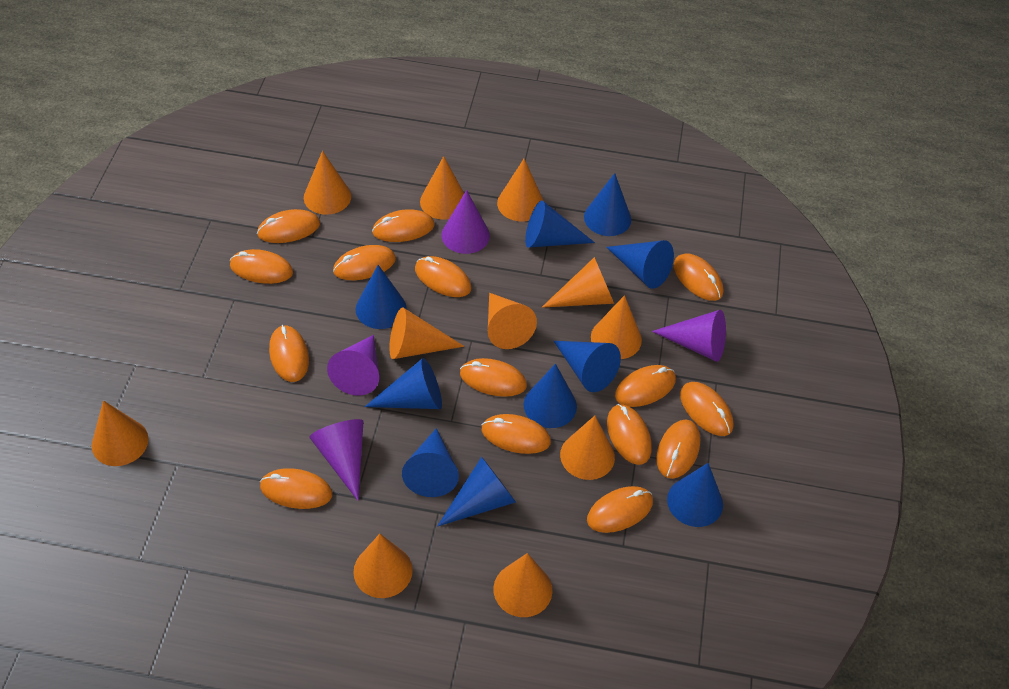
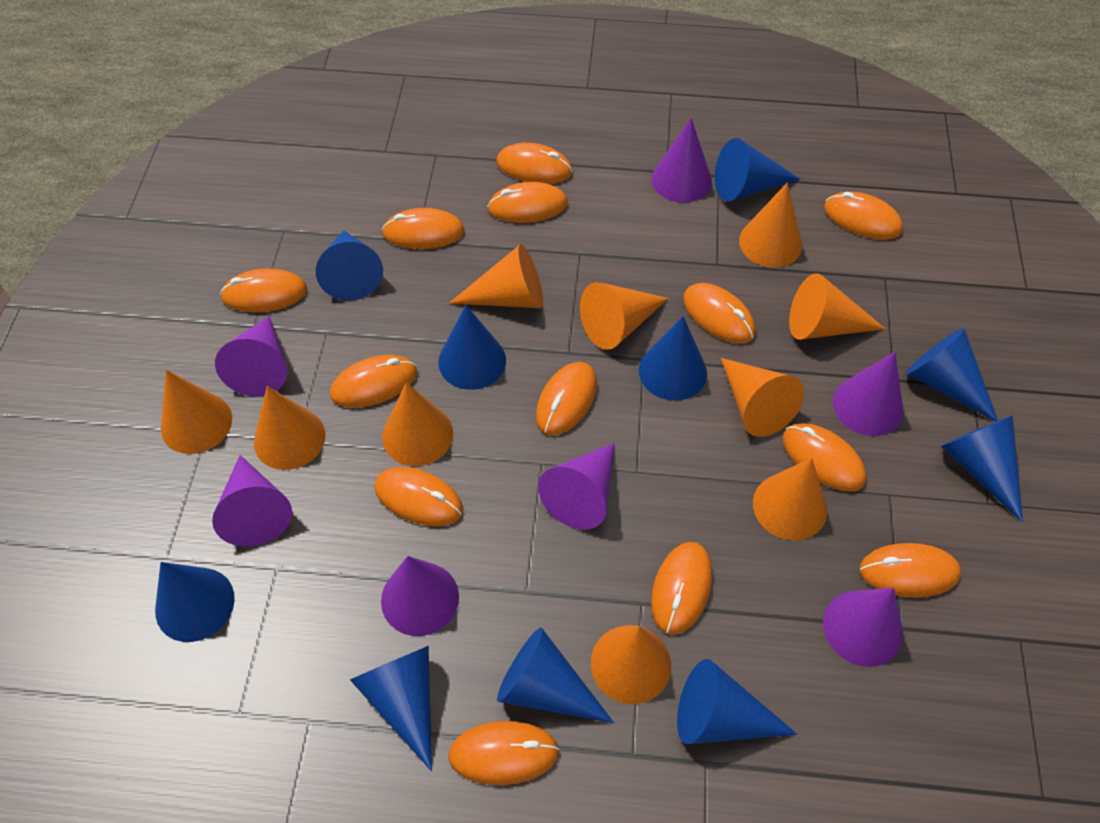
orange cone: 11 -> 10
orange mouse: 15 -> 13
purple cone: 4 -> 7

